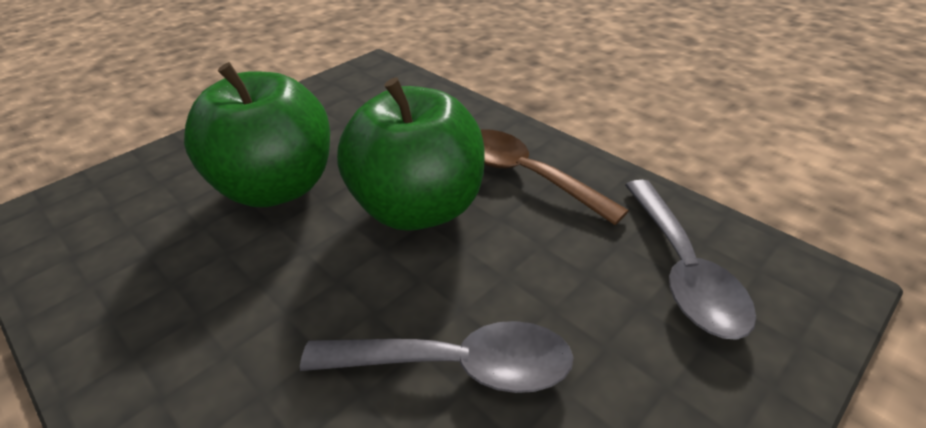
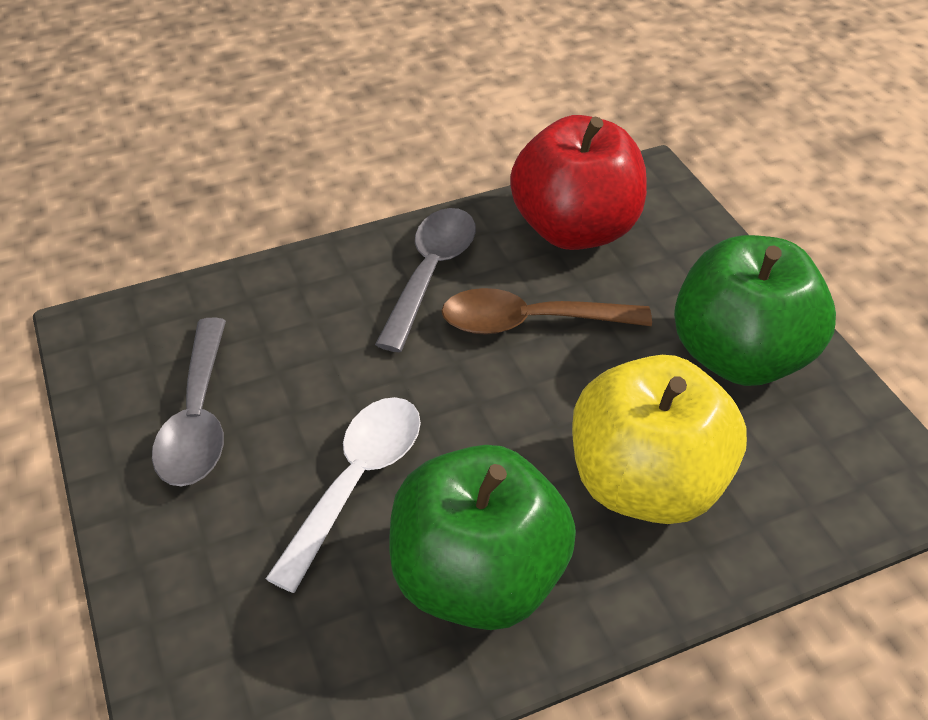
red apple: 0 -> 1
white spoon: 0 -> 1
yellow apple: 0 -> 1

